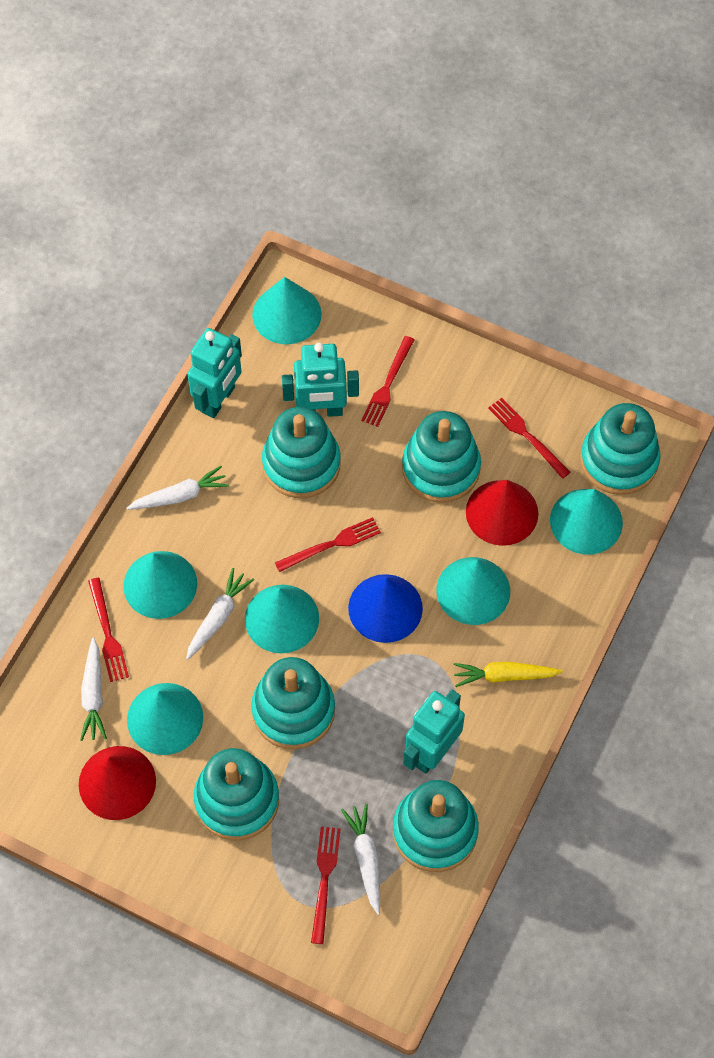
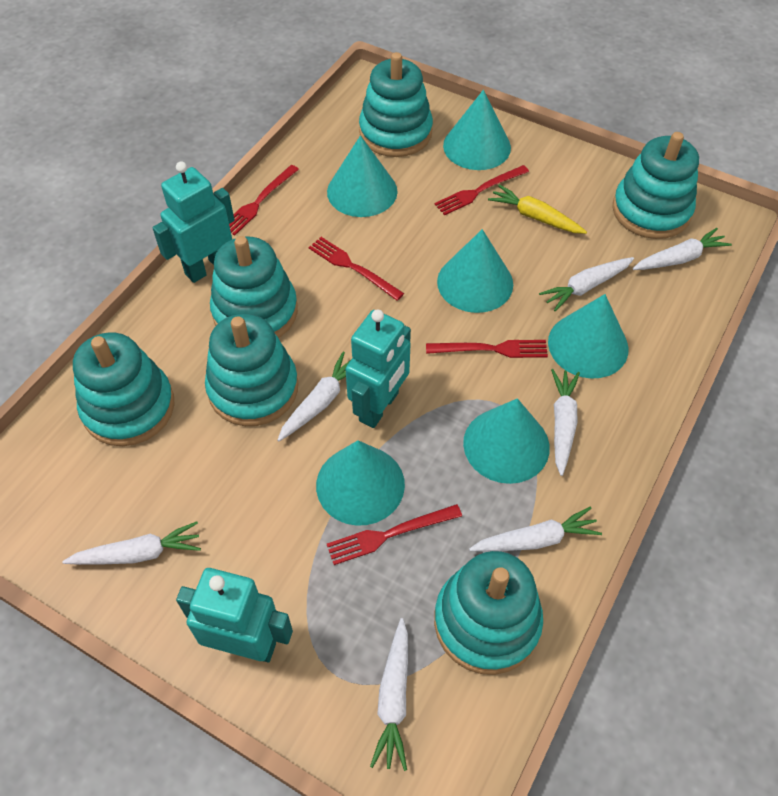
blue cone: 1 -> 0
red cone: 2 -> 0
white carrot: 4 -> 7

